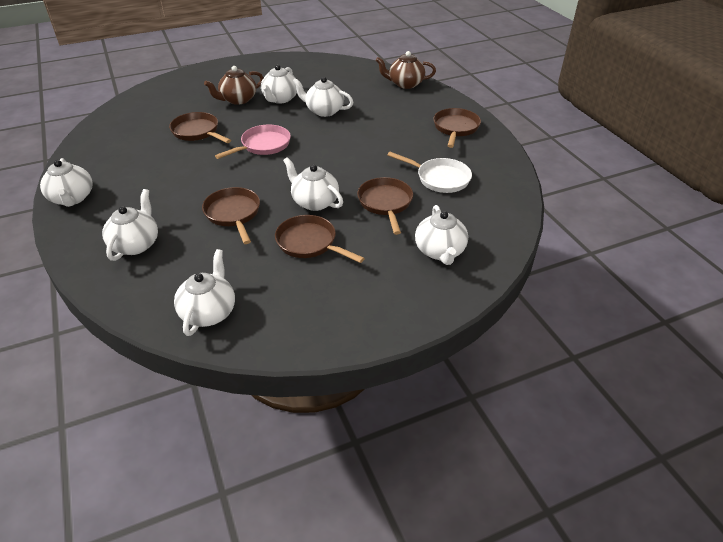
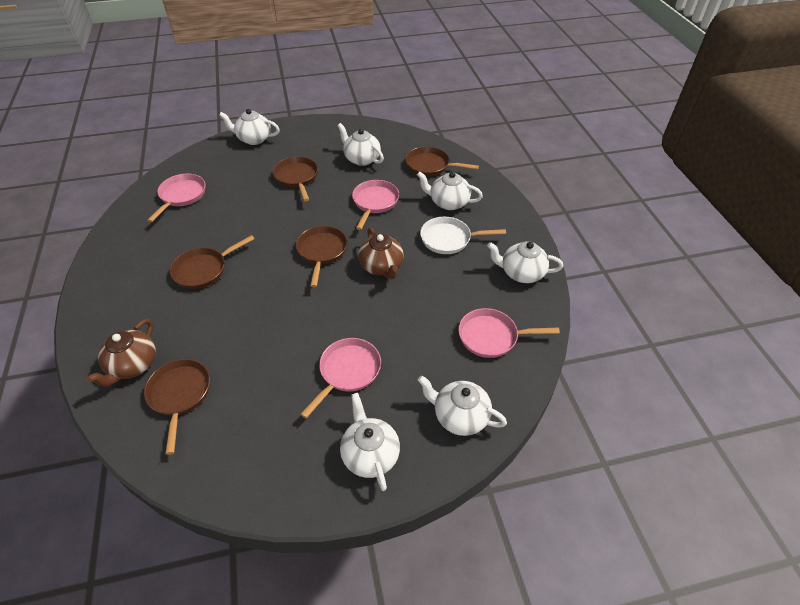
pink pan: 1 -> 4
white teapot: 7 -> 6

